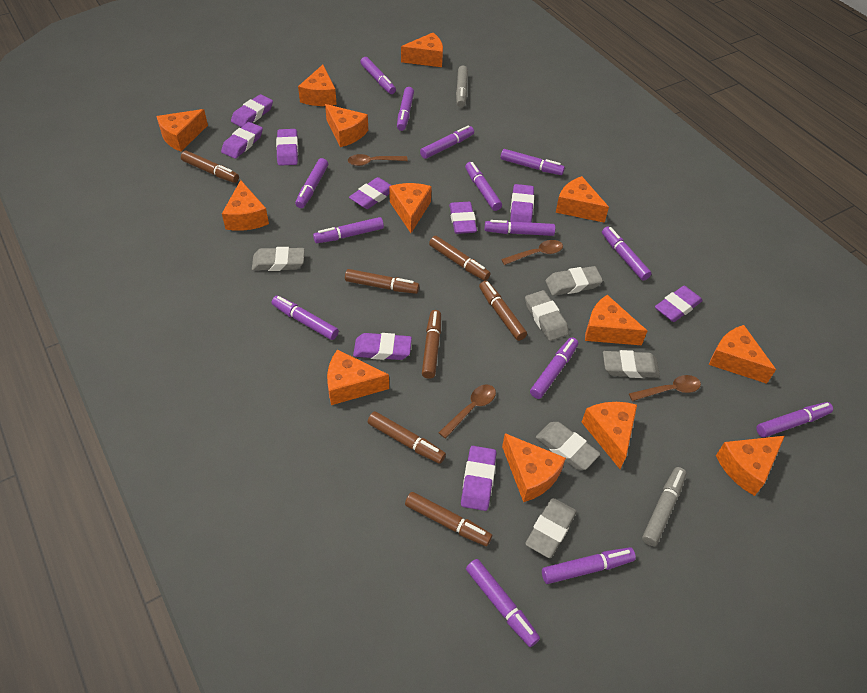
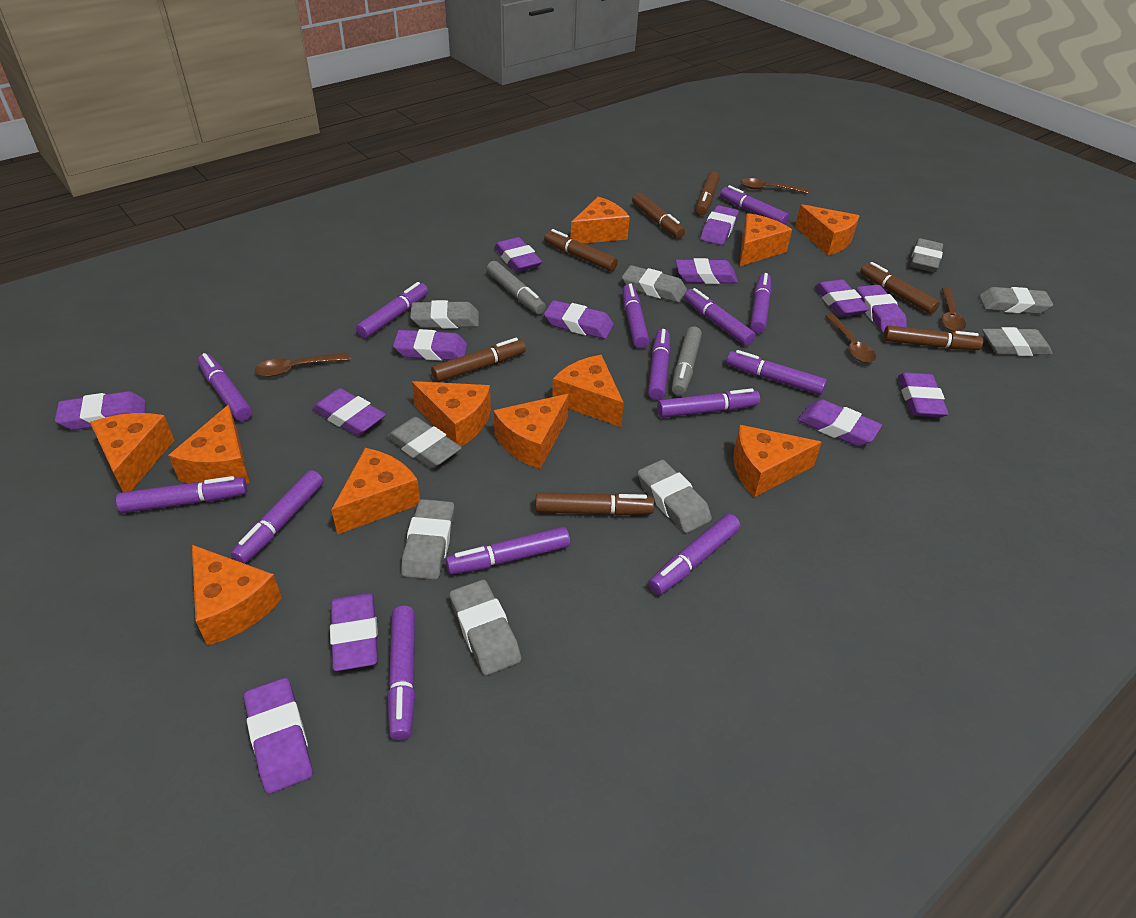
grey eraser: 6 -> 9
orange cheese: 13 -> 11
purple eraser: 9 -> 13

